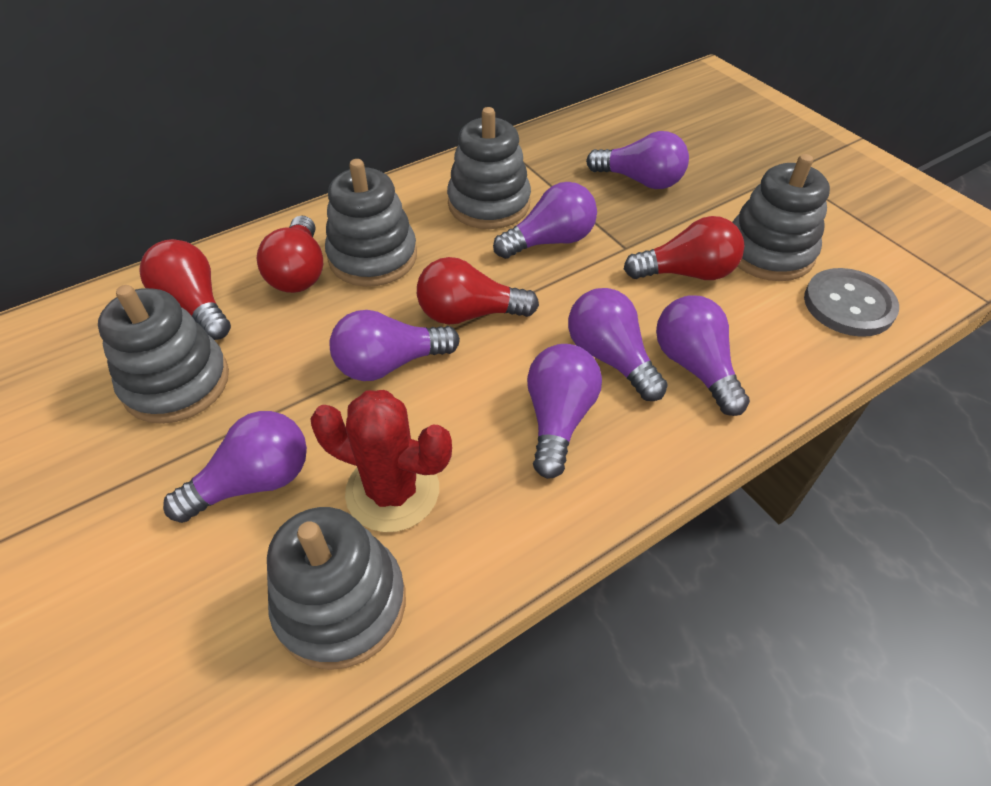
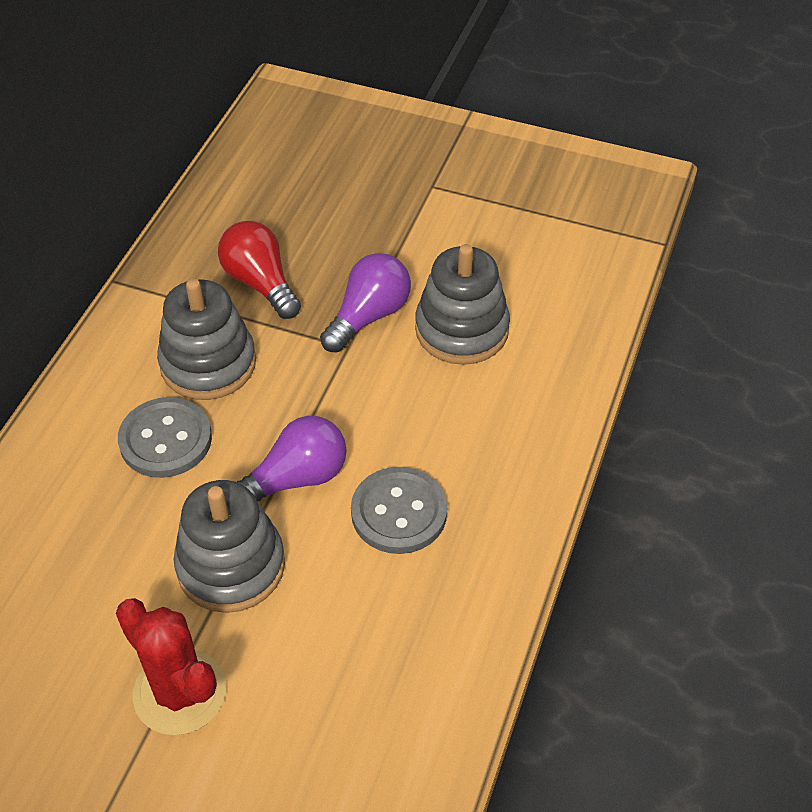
grey button: 1 -> 2
grey stacking toy: 5 -> 3
purple light bulb: 7 -> 2
red light bulb: 4 -> 1

